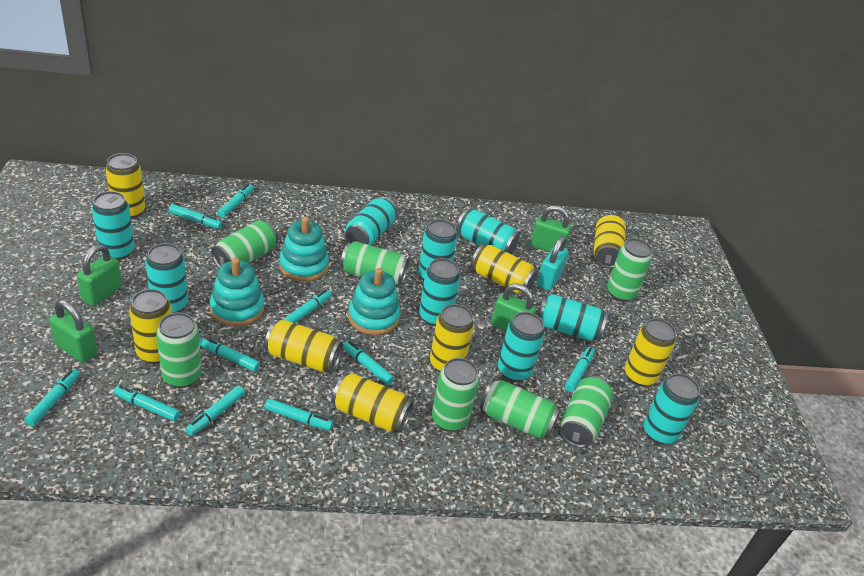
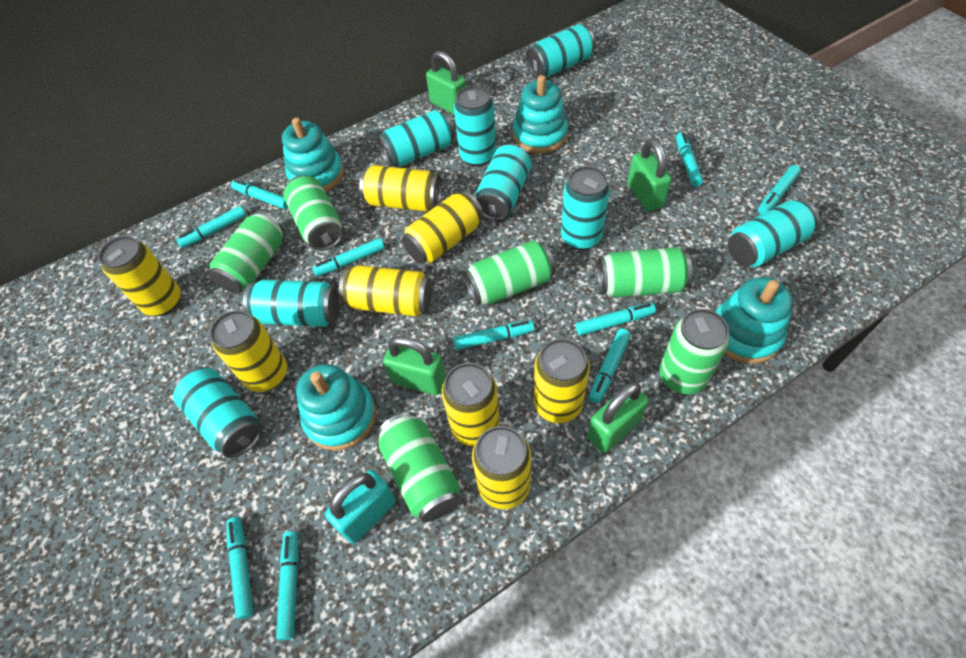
green can: 7 -> 6
turquoise can: 9 -> 8
turquoise stacking toy: 3 -> 4

